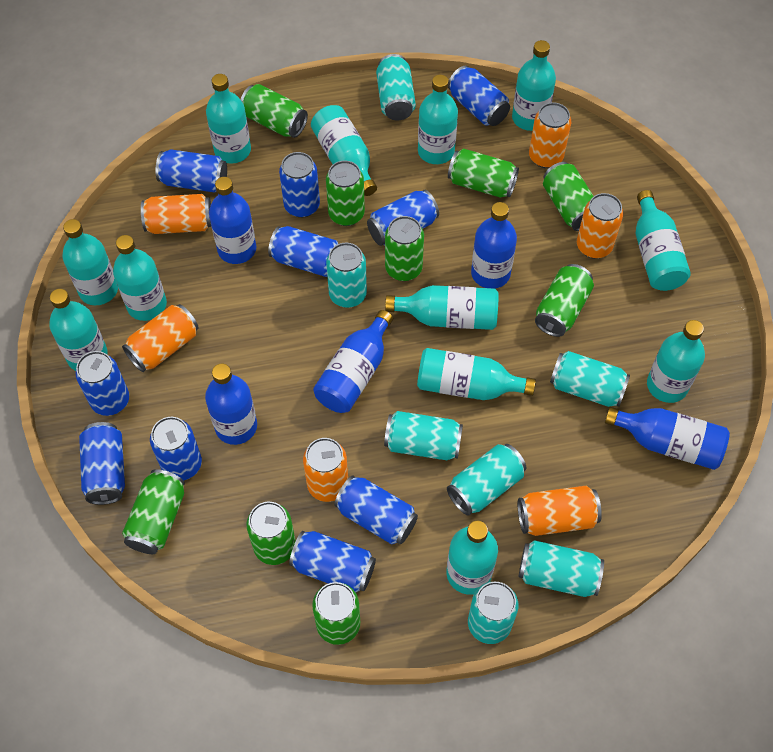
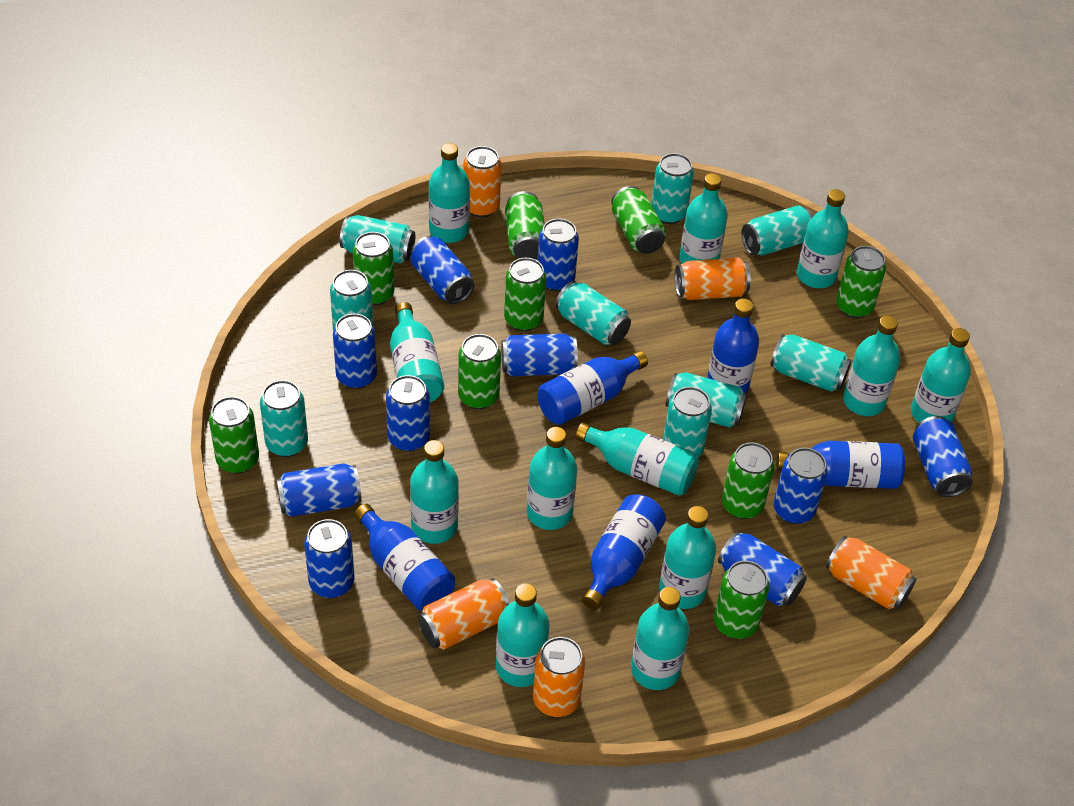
orange can: 6 -> 5
turquoise can: 7 -> 9

